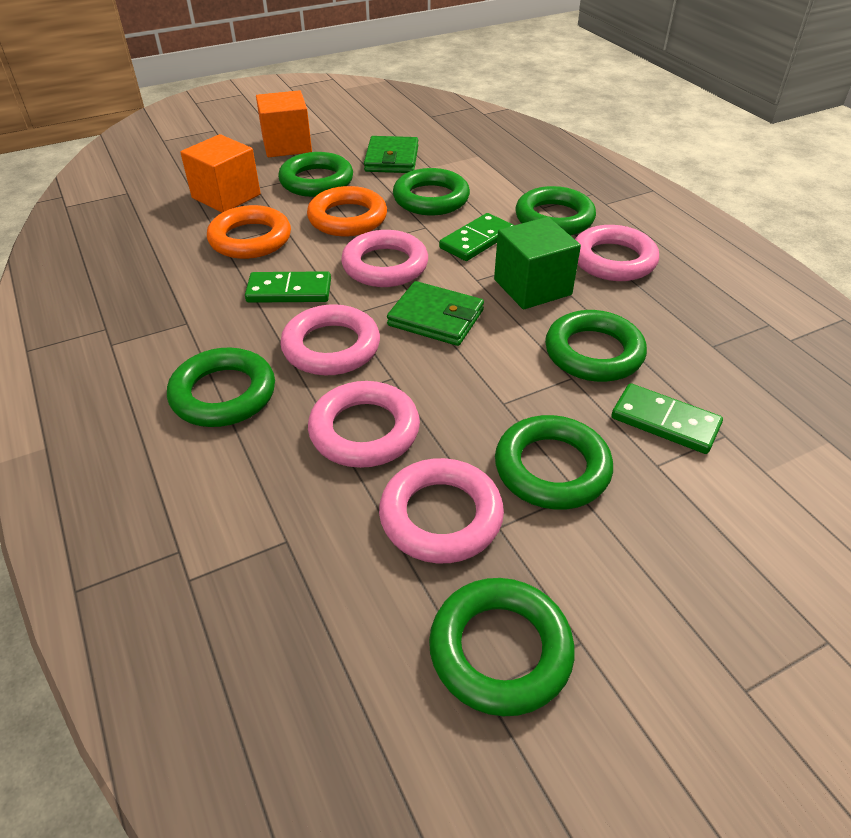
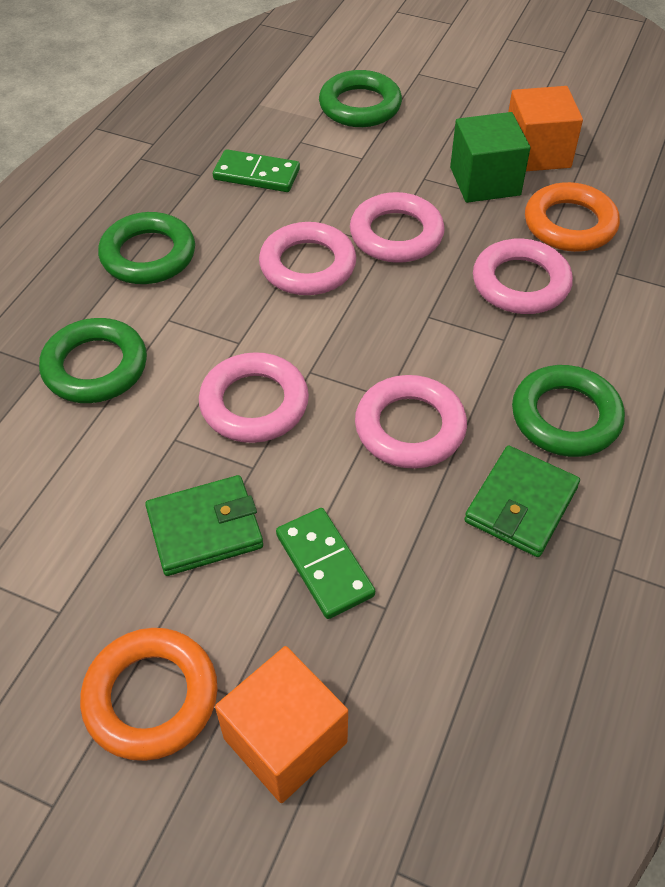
green domino: 3 -> 2
green ring: 7 -> 4

